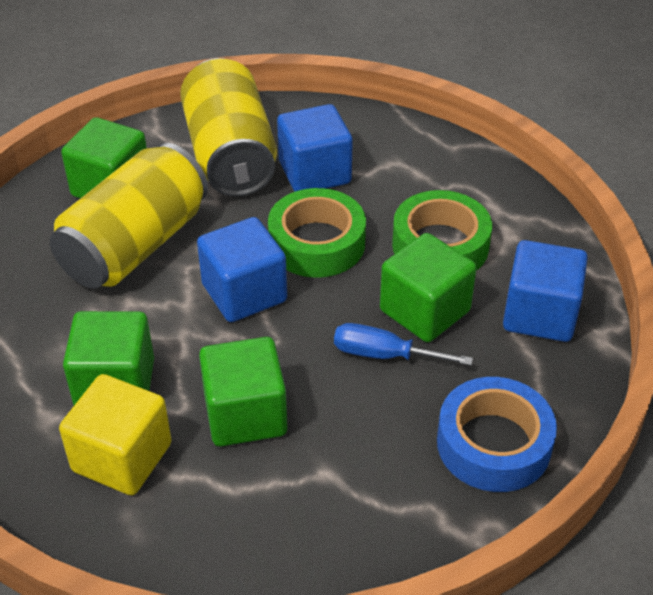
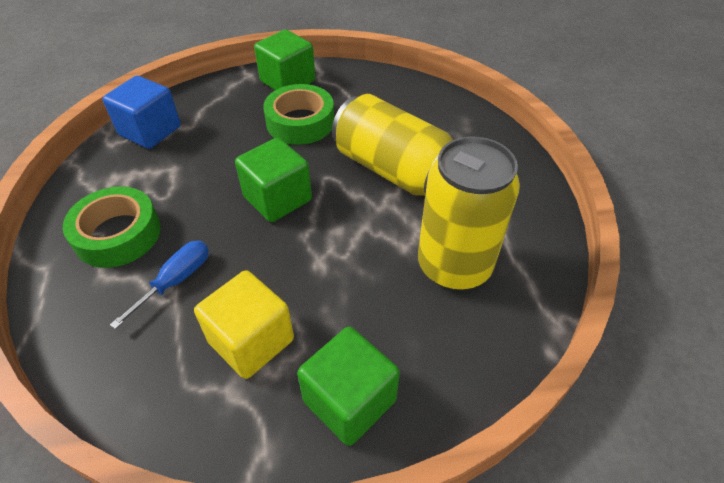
blue cube: 3 -> 1
blue tape: 1 -> 0
green cube: 4 -> 3

